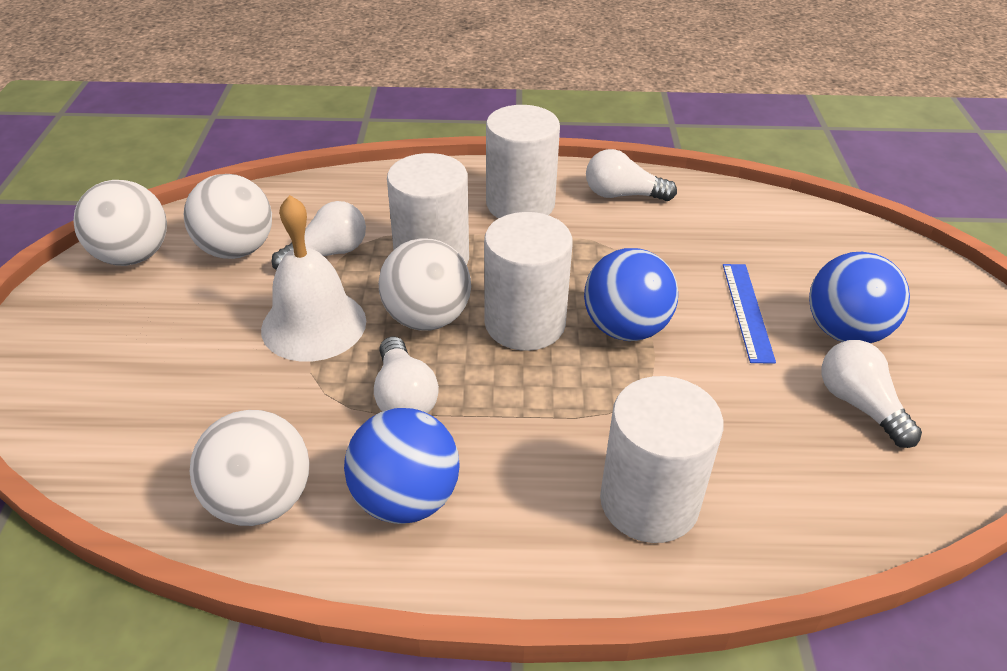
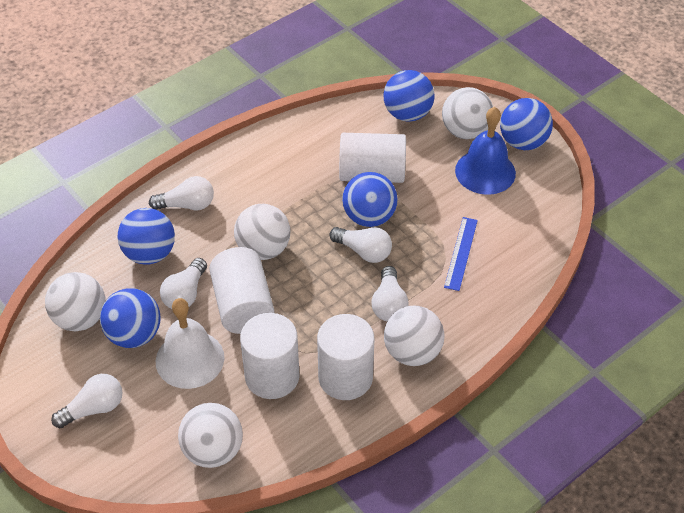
blue ball: 3 -> 5
blue bell: 0 -> 1
white ball: 4 -> 5
white light bulb: 4 -> 5

